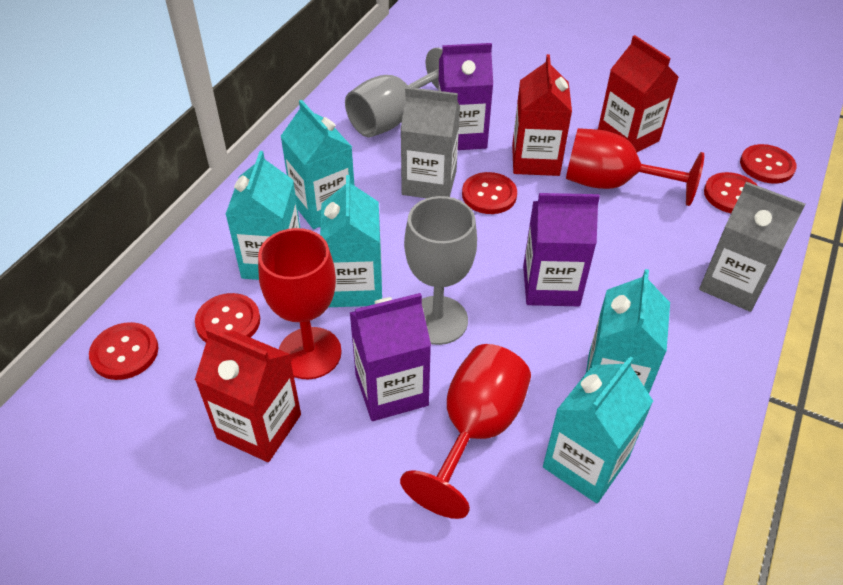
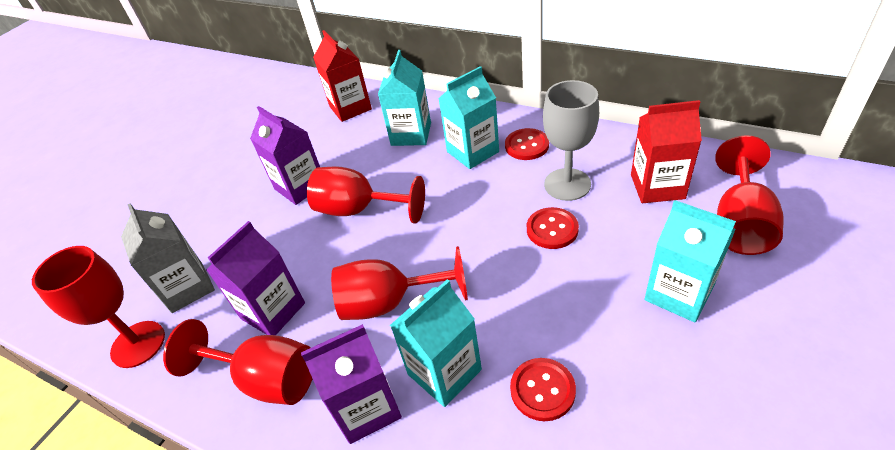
grey carton: 2 -> 1
grey goblet: 2 -> 1
red button: 5 -> 3
red carton: 3 -> 2
red goblet: 3 -> 5
turquoise carton: 5 -> 4

